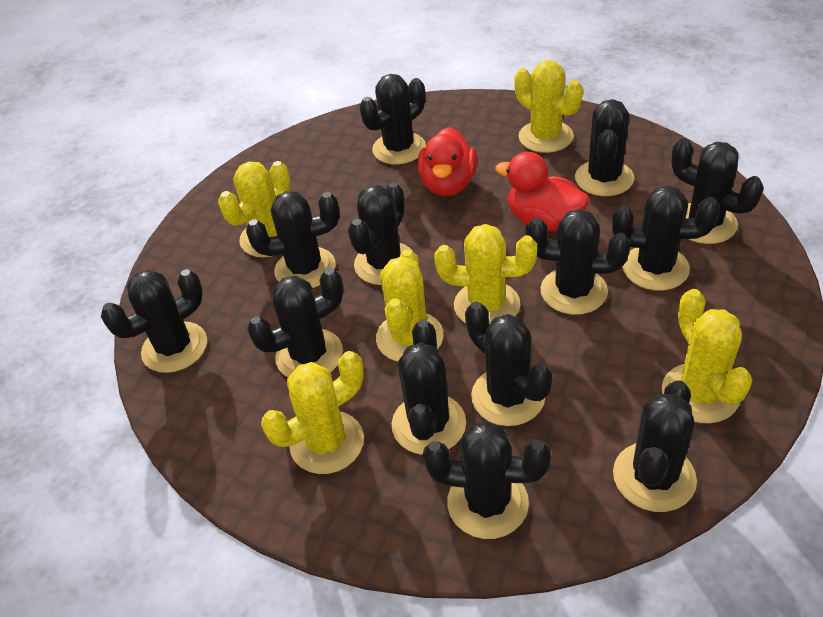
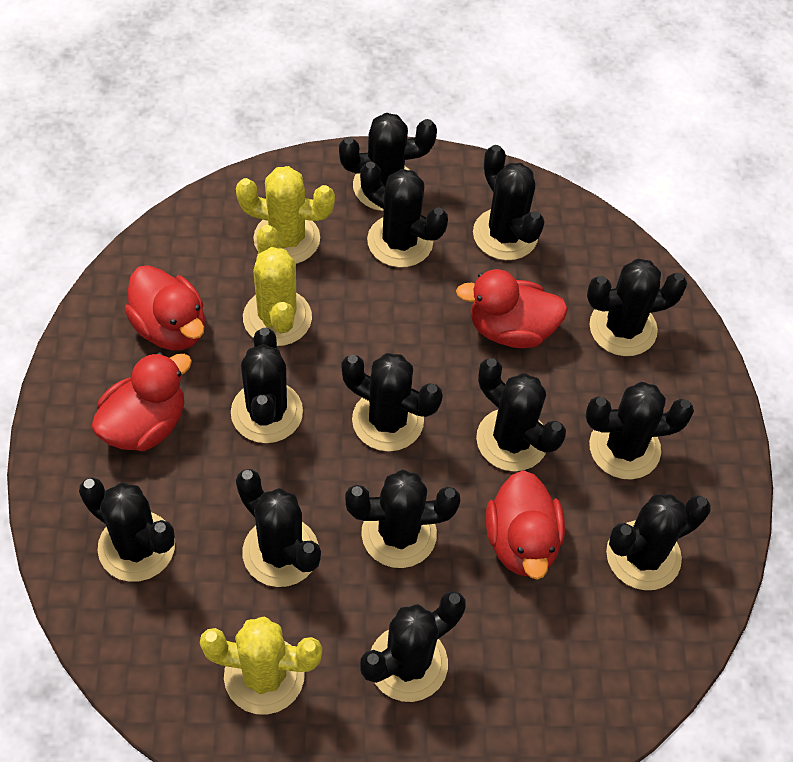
red duck: 2 -> 4
yellow cactus: 6 -> 3

